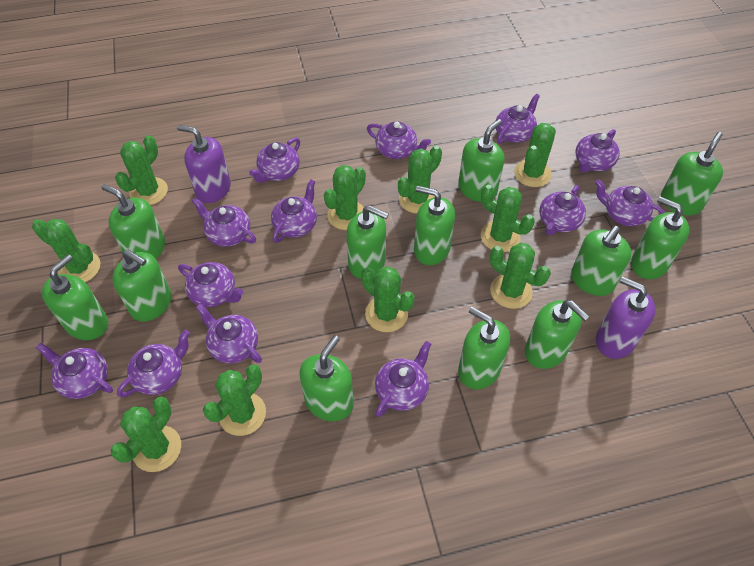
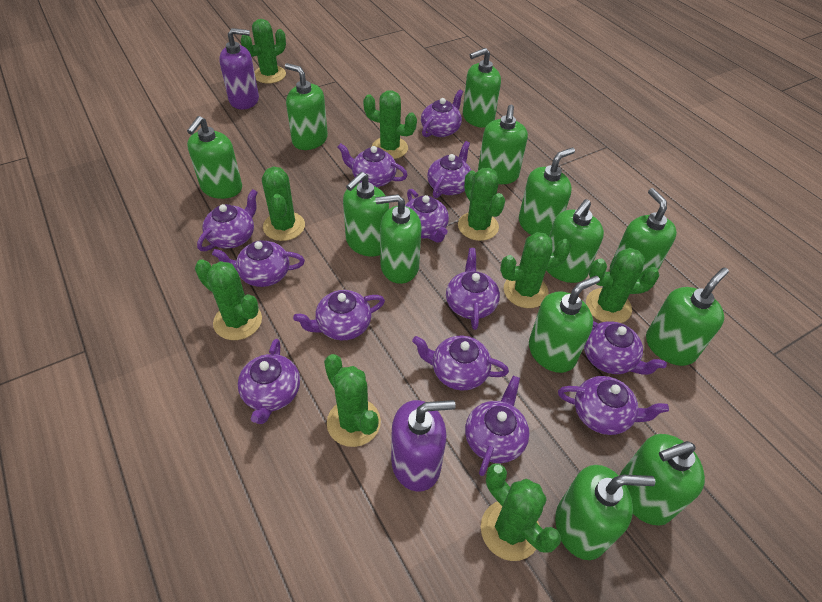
green cactus: 10 -> 9
green soap dispenser: 12 -> 13

